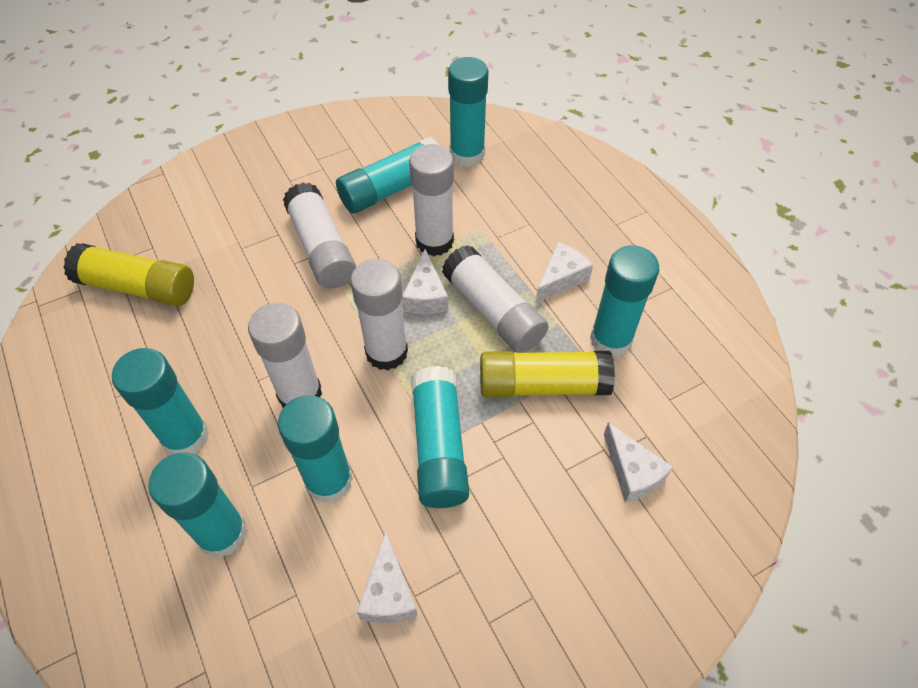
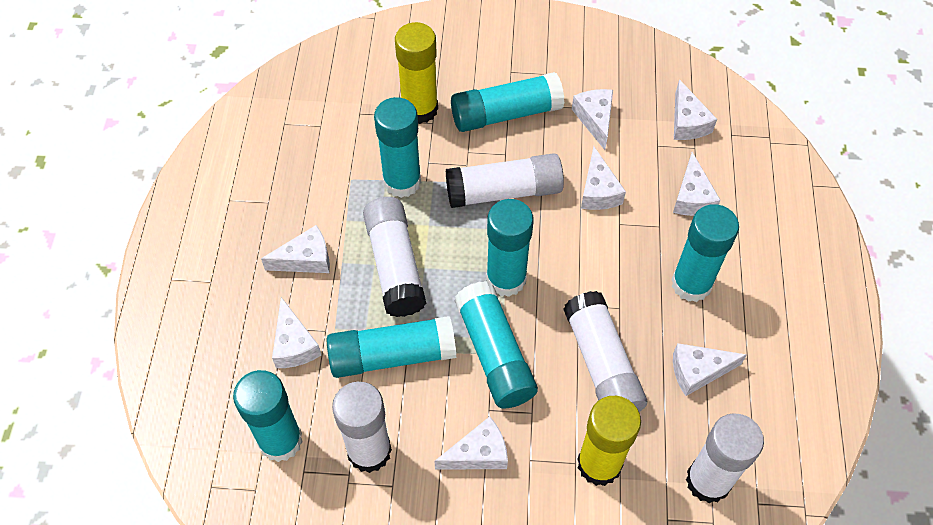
white cheese: 4 -> 8

